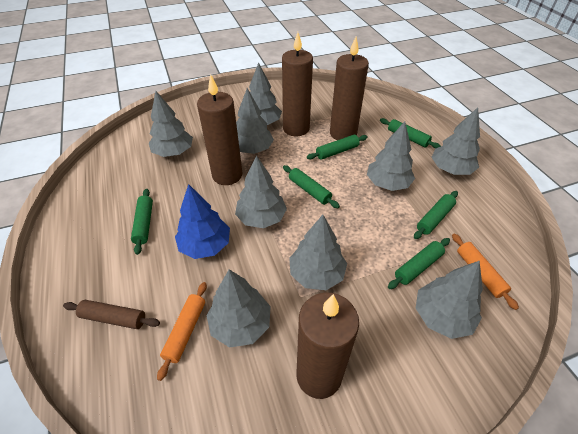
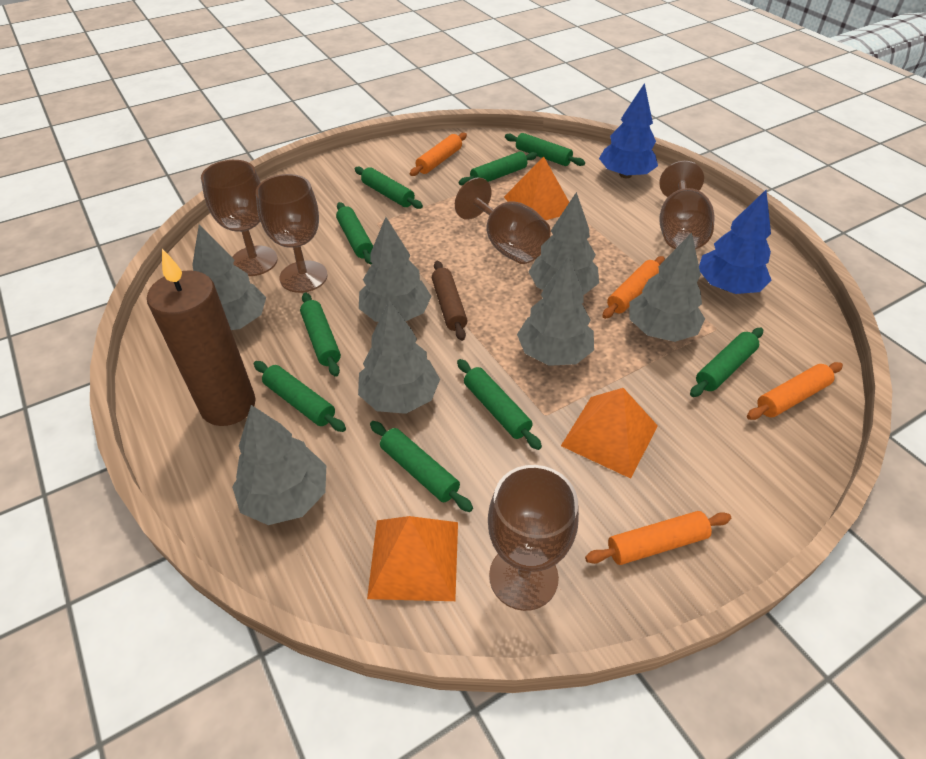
blue tree: 1 -> 2
brown candle: 4 -> 1
brown goblet: 0 -> 5
green rolling pin: 6 -> 9
grey tree: 9 -> 7
orange pyramid: 0 -> 3
orange rolling pin: 2 -> 4

